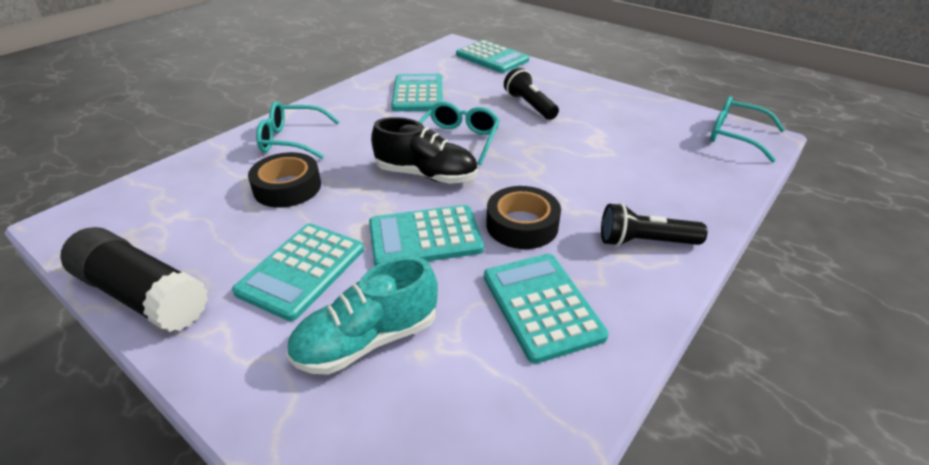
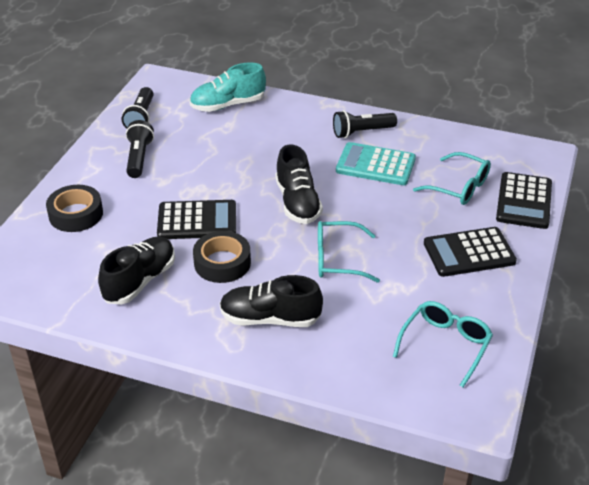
black calculator: 0 -> 3
black flashlight: 2 -> 3
black glue stick: 1 -> 0
black shoe: 1 -> 3
turquoise calculator: 5 -> 1

